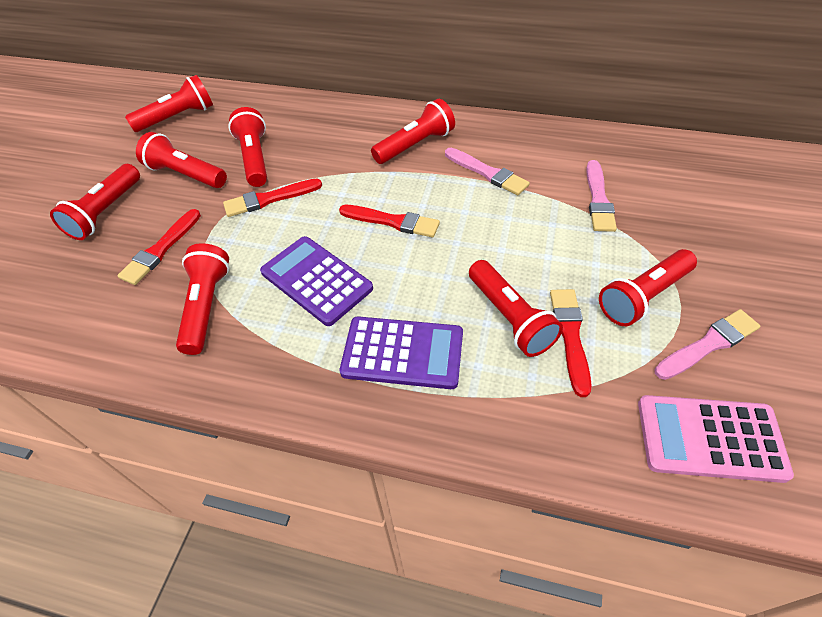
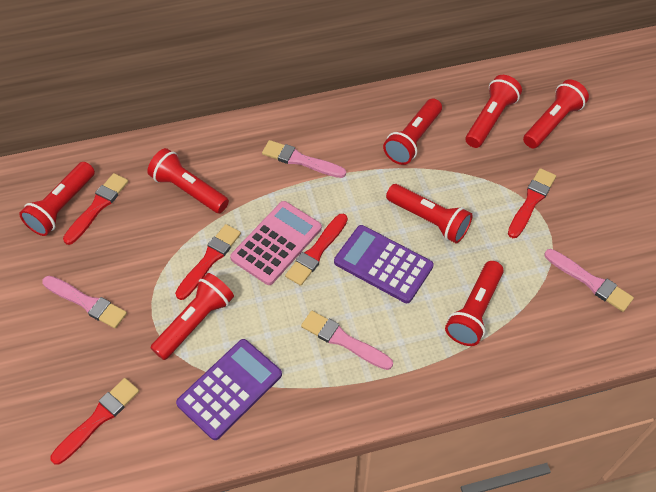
pink brush: 3 -> 4
red brush: 4 -> 5

